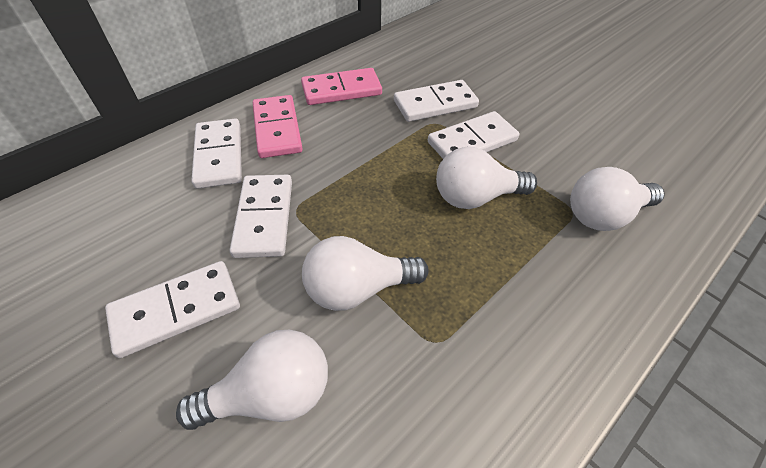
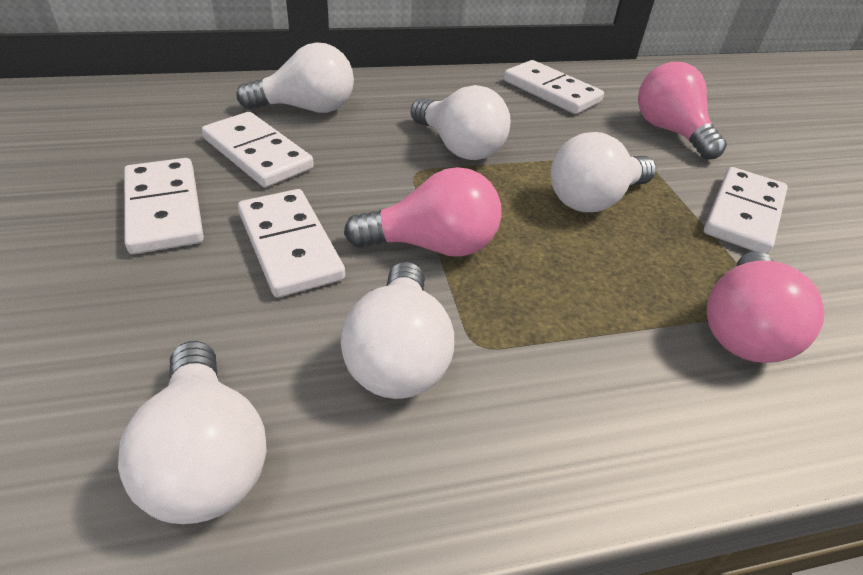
pink domino: 2 -> 0
pink light bulb: 0 -> 3
white light bulb: 4 -> 5

